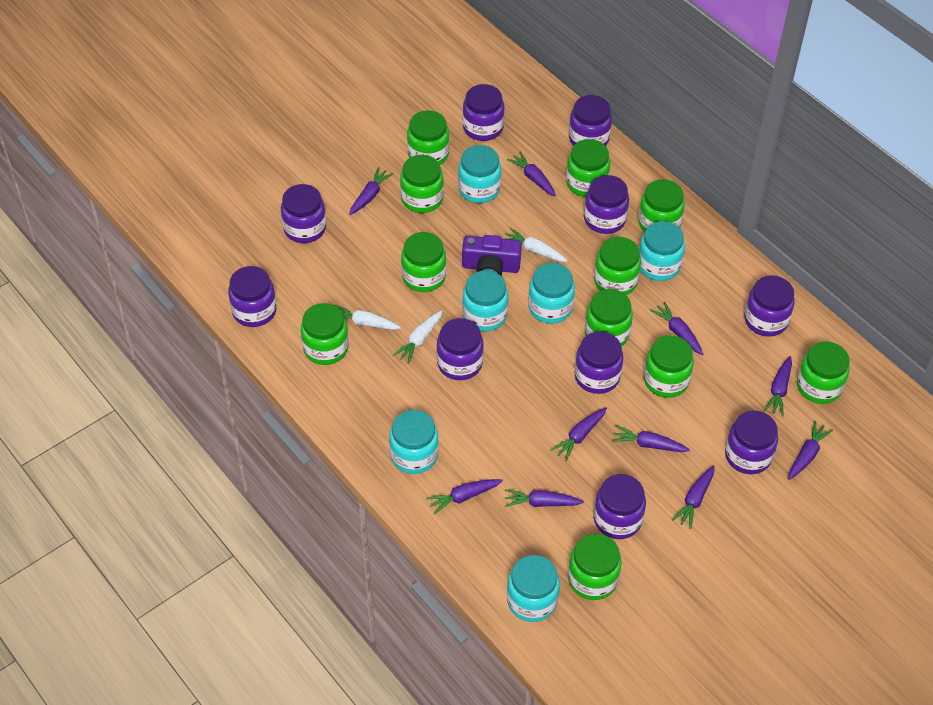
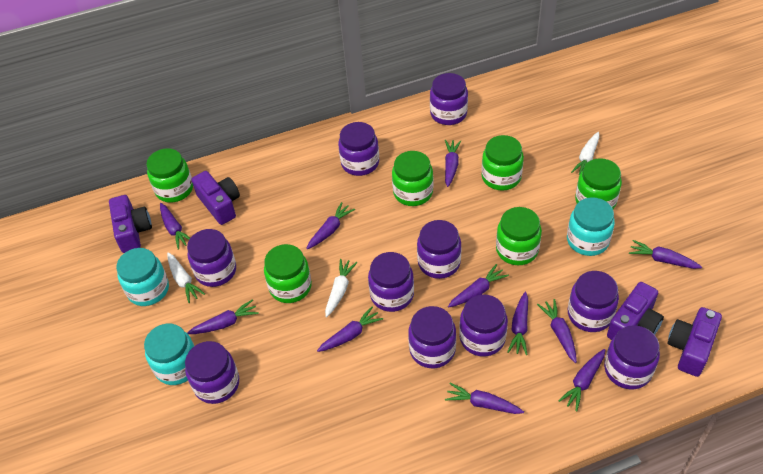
green jar: 11 -> 6
purple camera: 1 -> 4
purple carrot: 10 -> 11
turquoise jar: 6 -> 3

